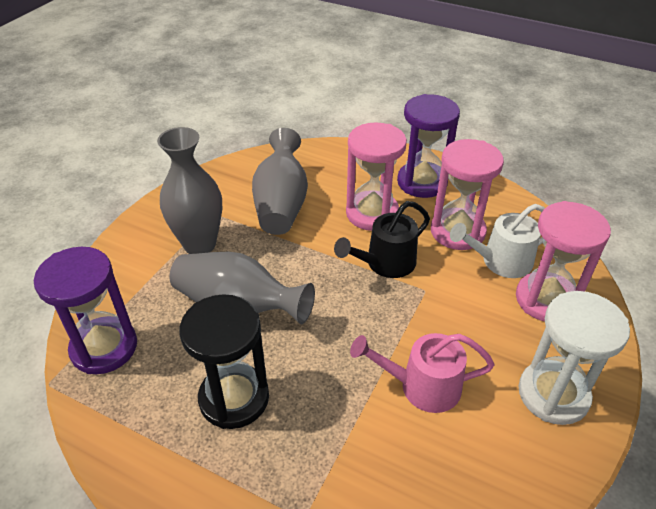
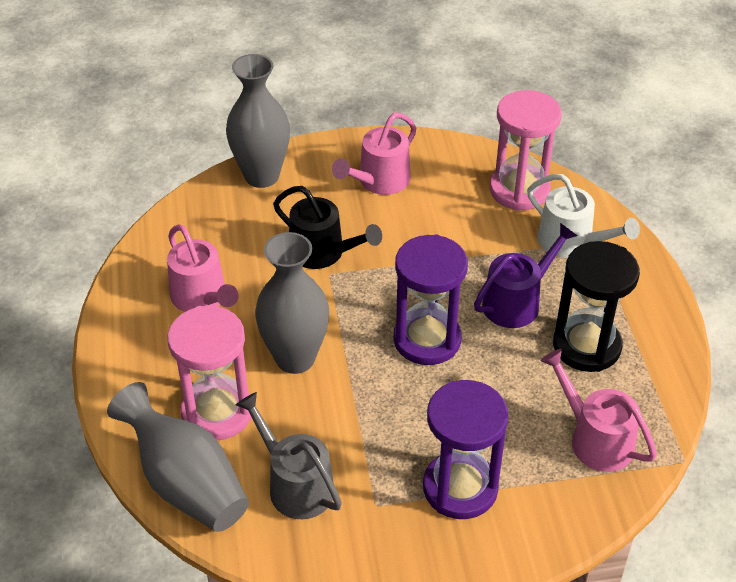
grey watering can: 0 -> 1
pink hourglass: 3 -> 2
pink watering can: 1 -> 3
purple watering can: 0 -> 1
white hourglass: 1 -> 0

